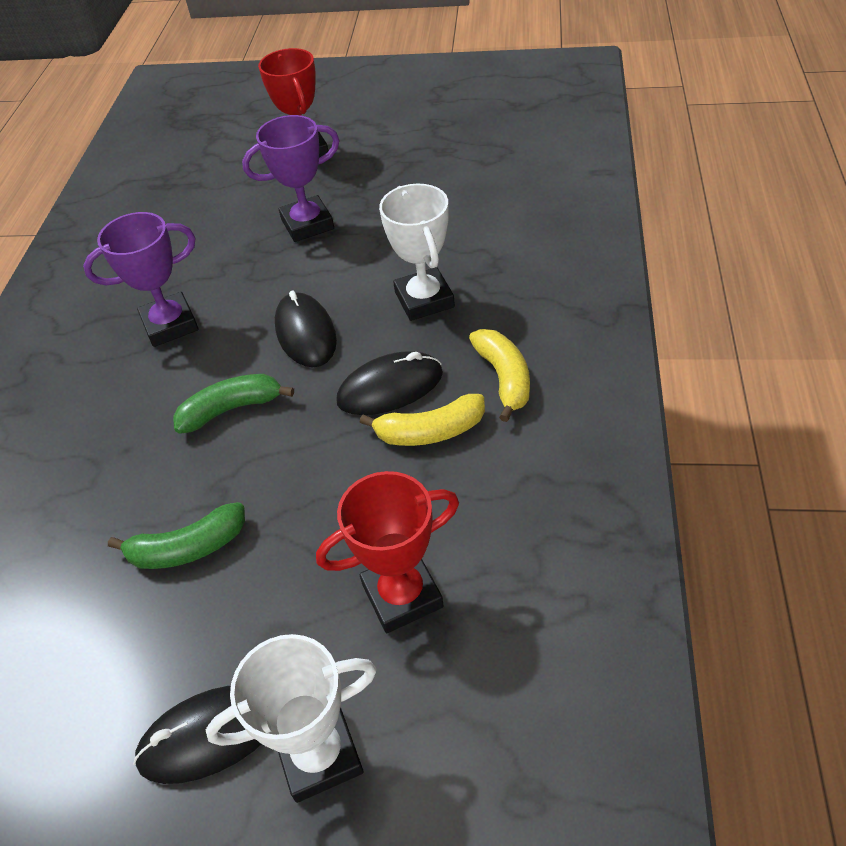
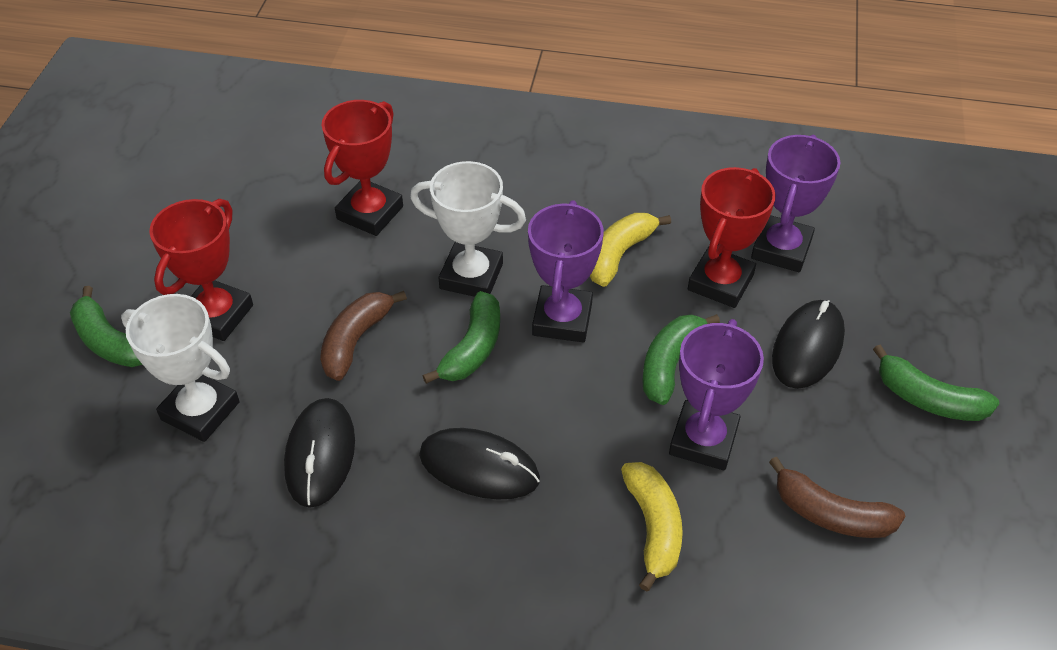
brown banana: 0 -> 2
green banana: 2 -> 4
purple trophy: 2 -> 3
red trophy: 2 -> 3

